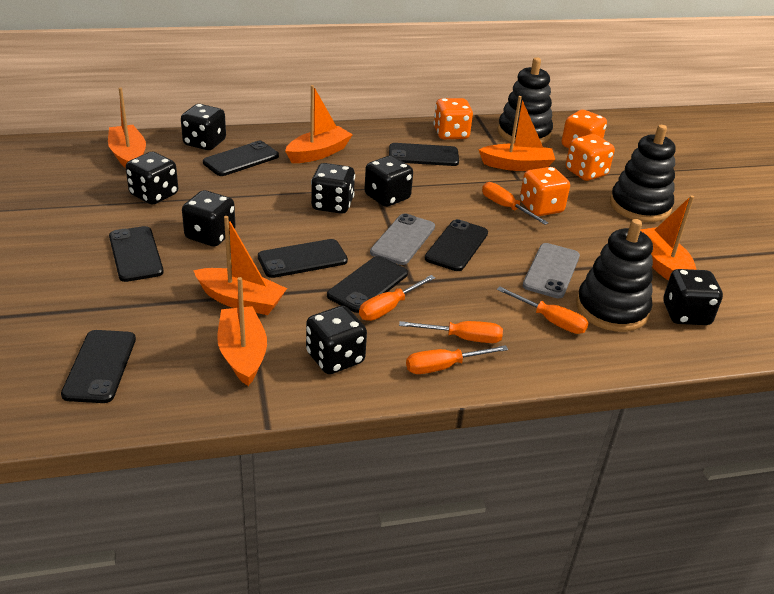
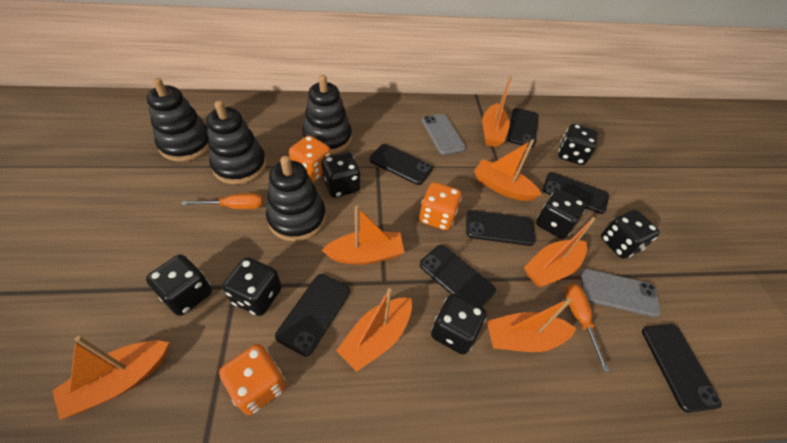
black stacking toy: 3 -> 4
orange boat: 6 -> 7
orange dice: 4 -> 3
orange screwdriver: 5 -> 2

